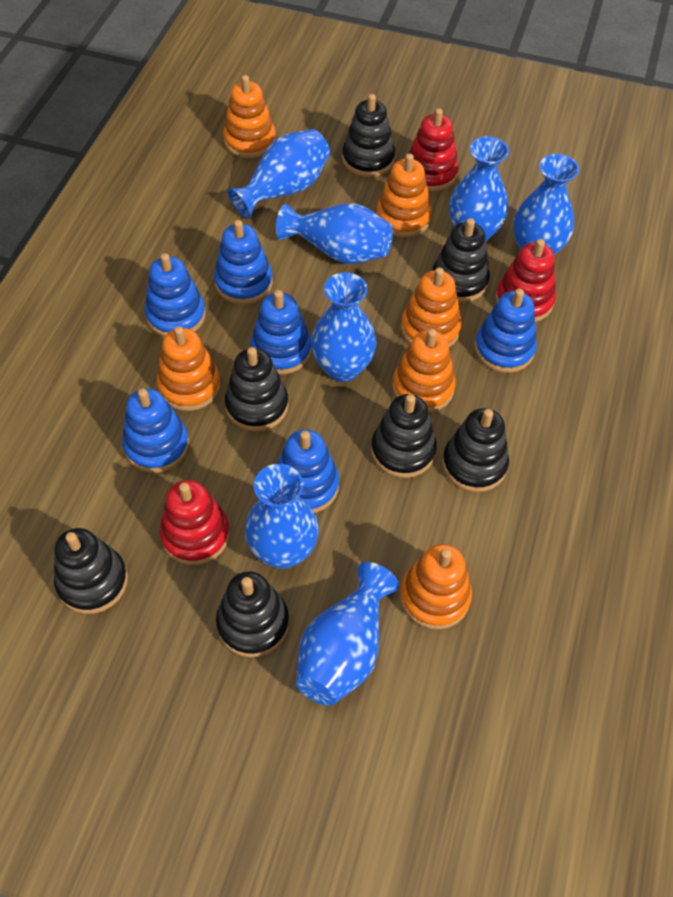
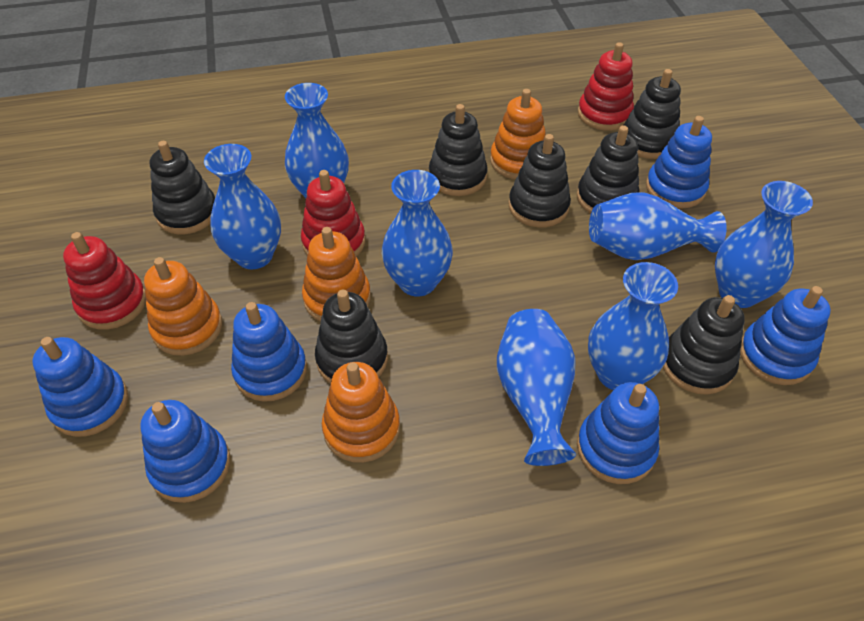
orange stacking toy: 6 -> 4

